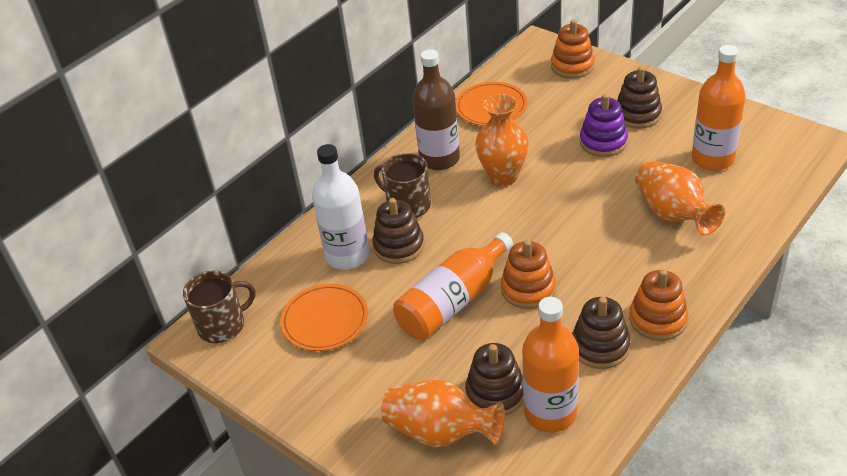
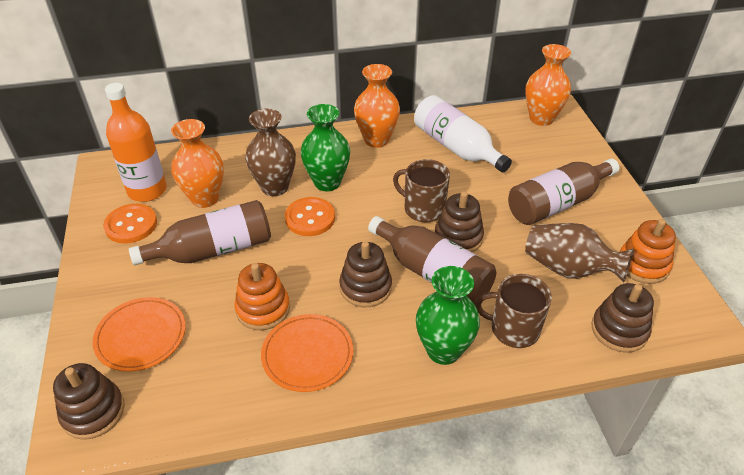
brown bottle: 1 -> 3
brown vase: 0 -> 2
green vase: 0 -> 2
orange bottle: 3 -> 1
orange button: 0 -> 2
orange stacking toy: 3 -> 2
purple stacking toy: 1 -> 0

